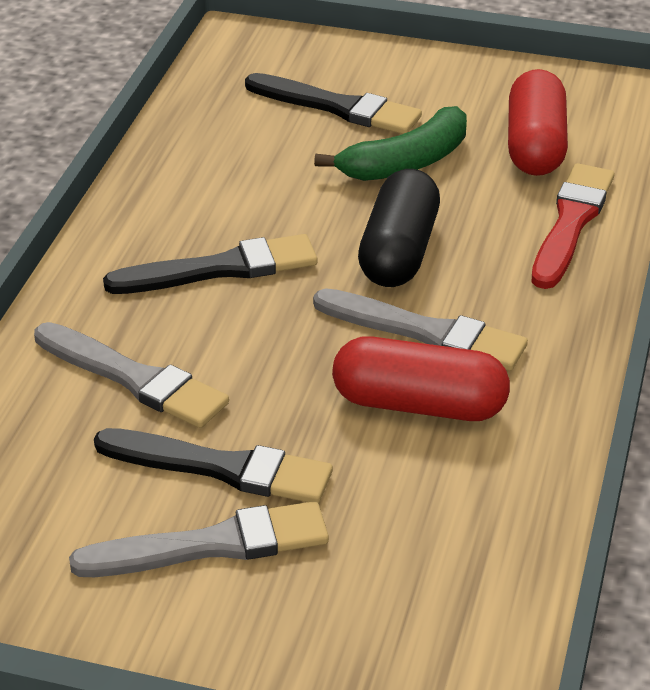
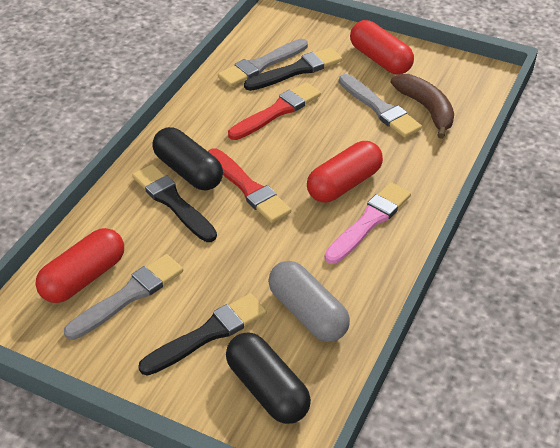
black capsule: 1 -> 2
brown banana: 0 -> 1
green banana: 1 -> 0
grey capsule: 0 -> 1
pink brush: 0 -> 1
red brush: 1 -> 2
red capsule: 2 -> 3

